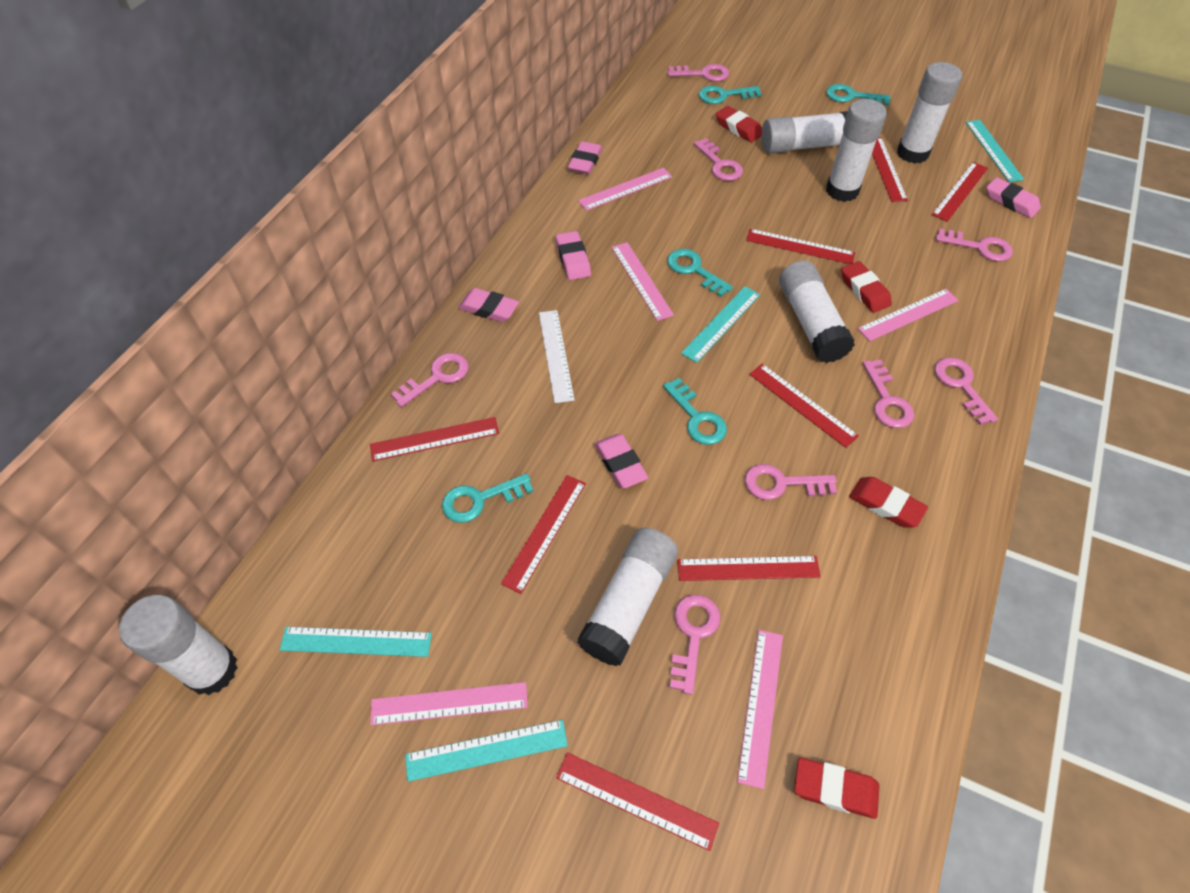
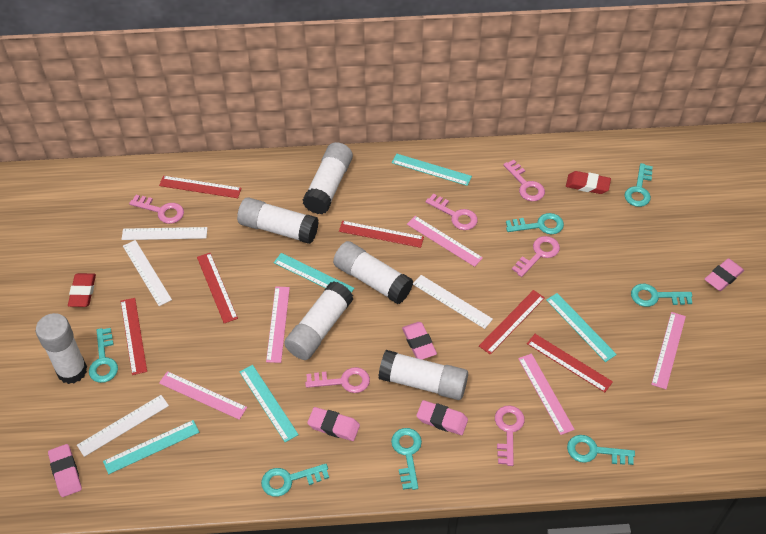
pink key: 8 -> 6
red eraser: 4 -> 2
red ruler: 8 -> 6
turquoise key: 5 -> 7
turquoise ruler: 4 -> 5
white ruler: 1 -> 4

